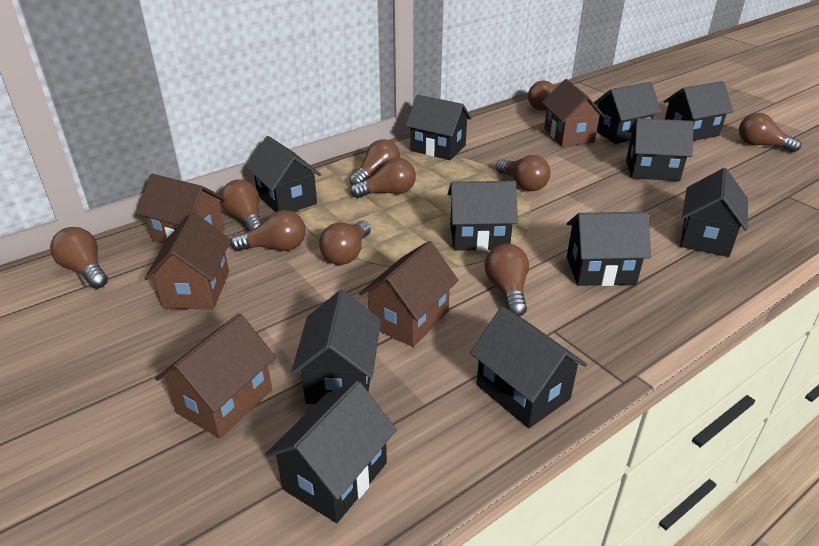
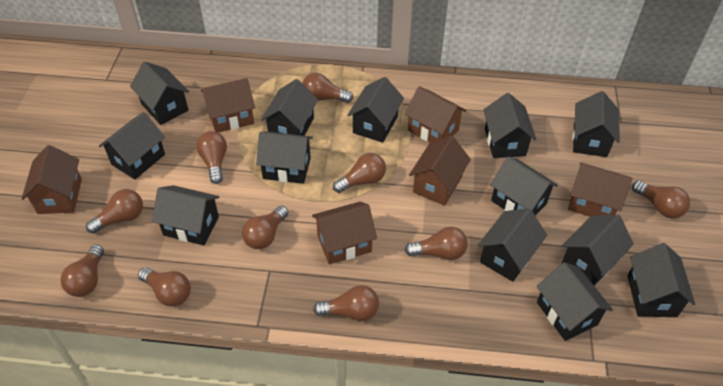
black house: 11 -> 13
brown house: 5 -> 6

